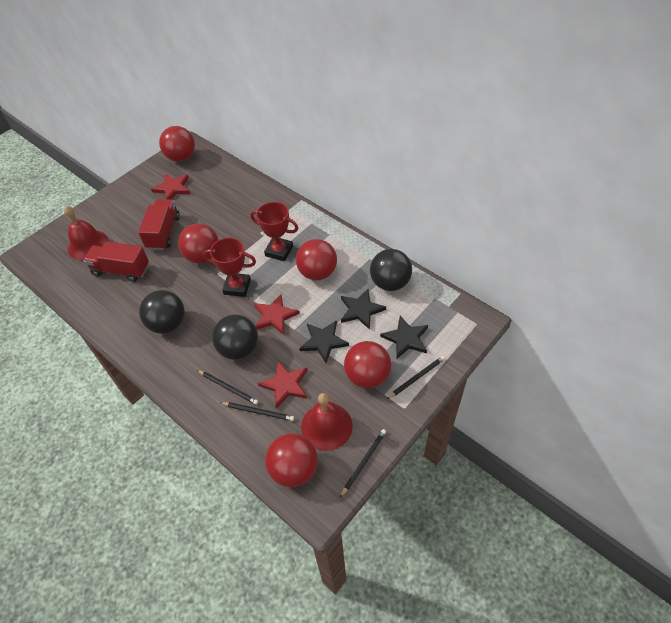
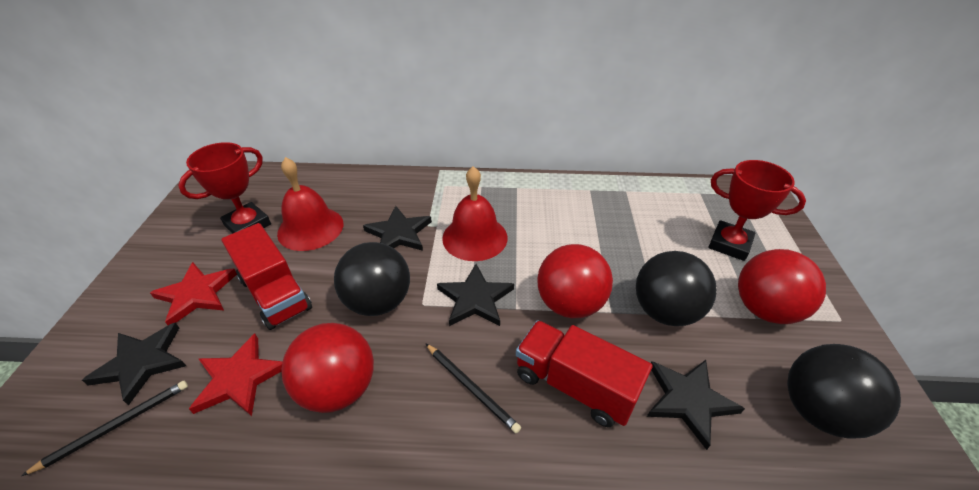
black pencil: 4 -> 2
black star: 3 -> 4
red ball: 5 -> 3
red star: 3 -> 2

